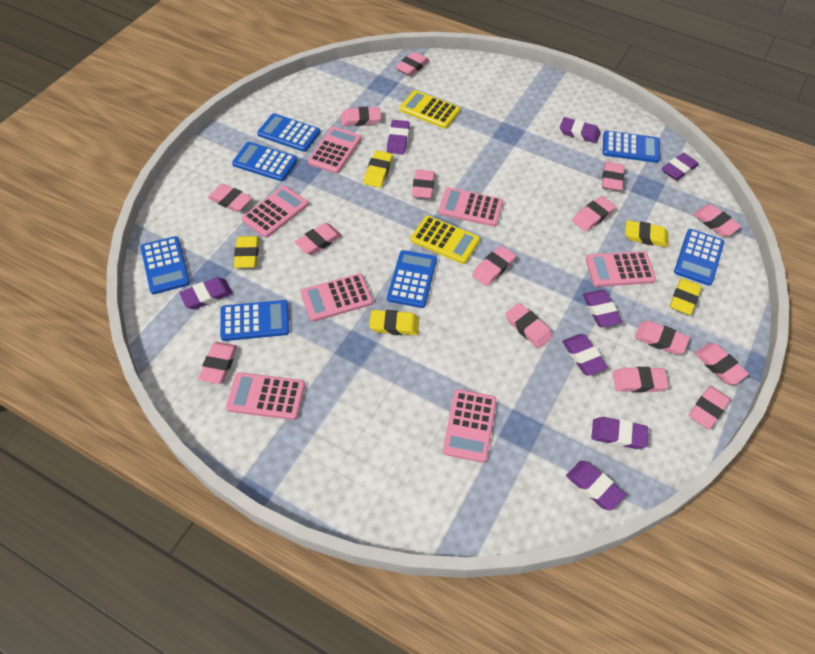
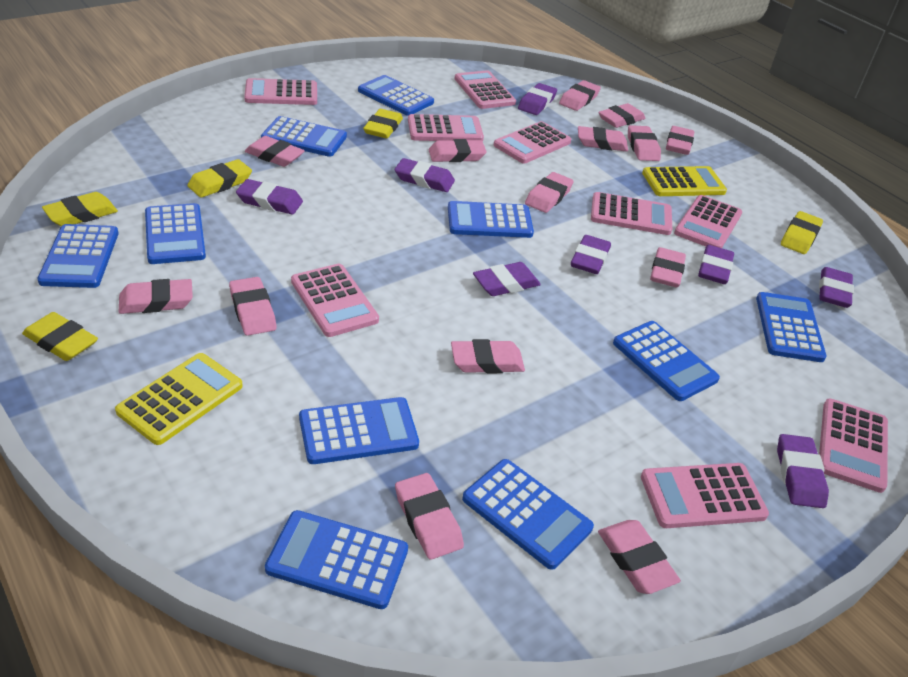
blue calculator: 7 -> 10
pink calculator: 7 -> 9
pink eraser: 15 -> 14

